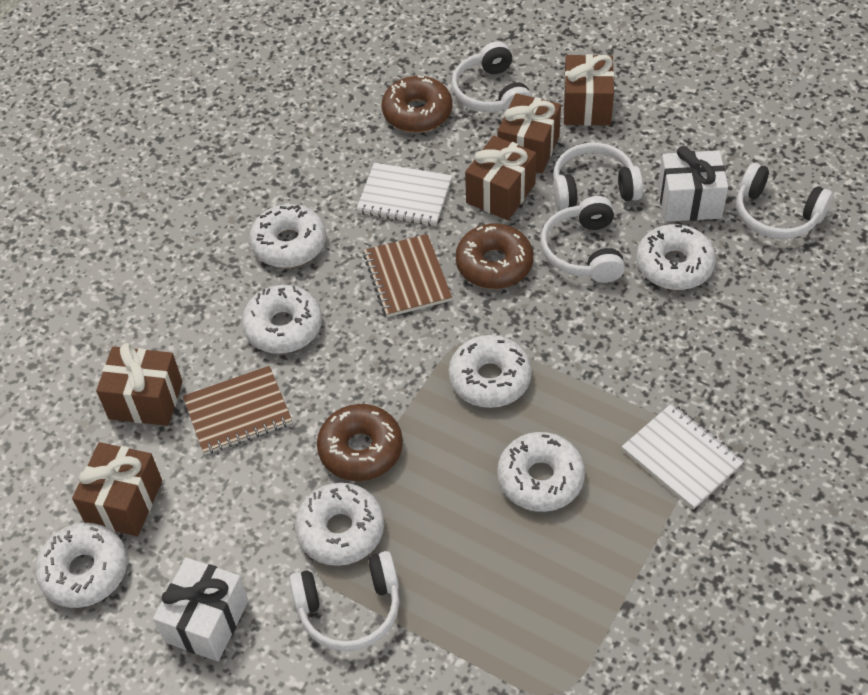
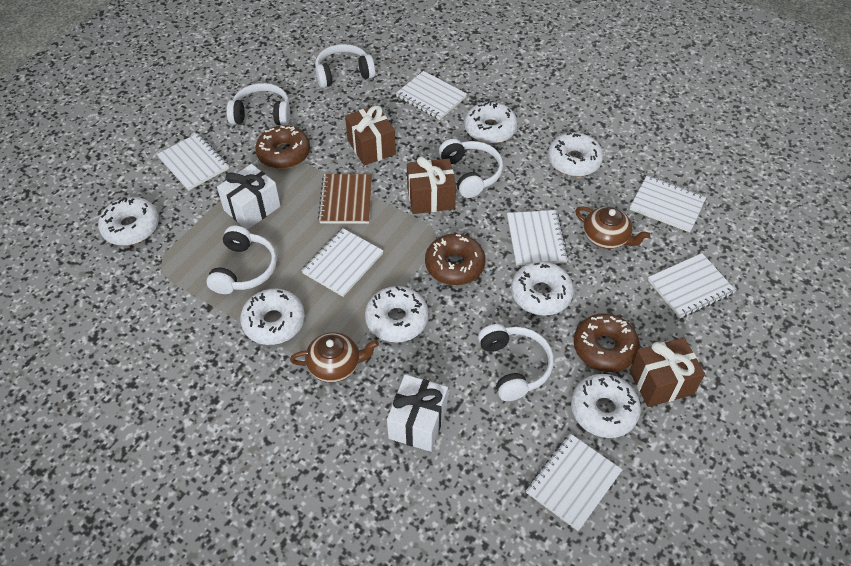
brown gift: 5 -> 3
brown notebook: 2 -> 1
brown teapot: 0 -> 2
white notebook: 2 -> 7

